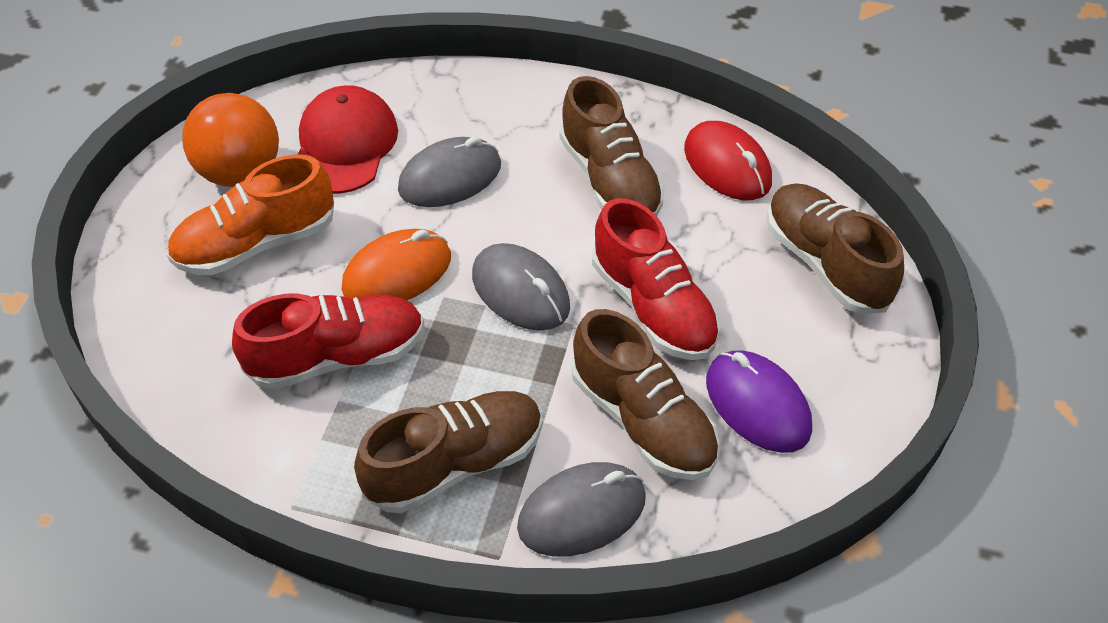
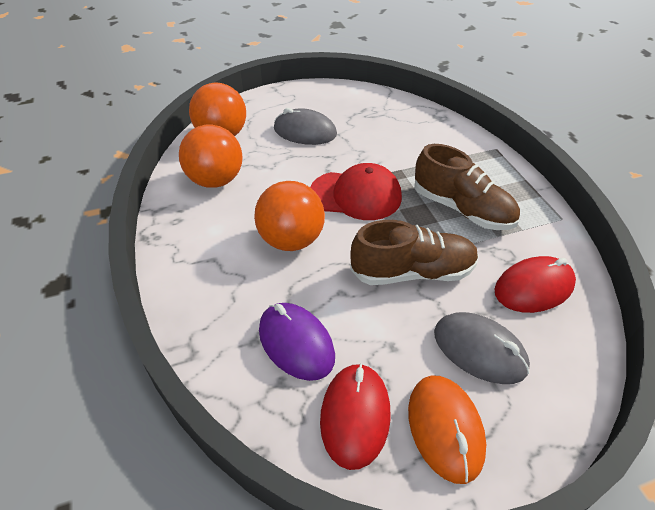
brown shoe: 4 -> 2
grey mouse: 3 -> 2
orange ball: 1 -> 3
orange shoe: 1 -> 0
red mouse: 1 -> 2
red shoe: 2 -> 0

